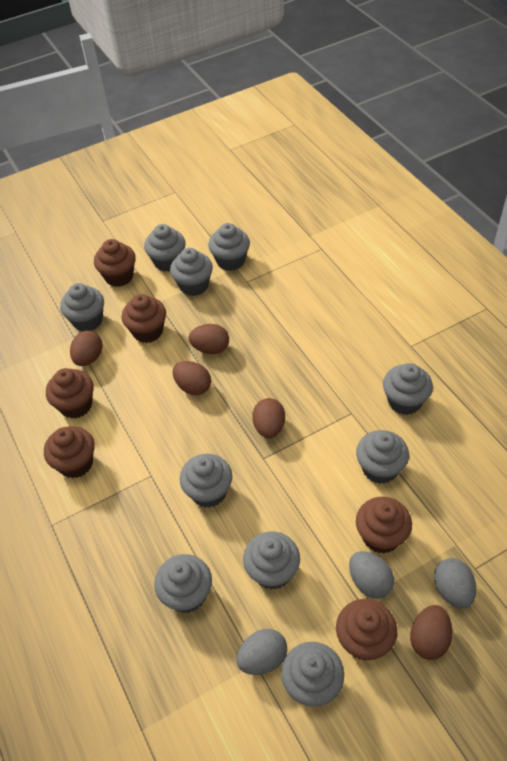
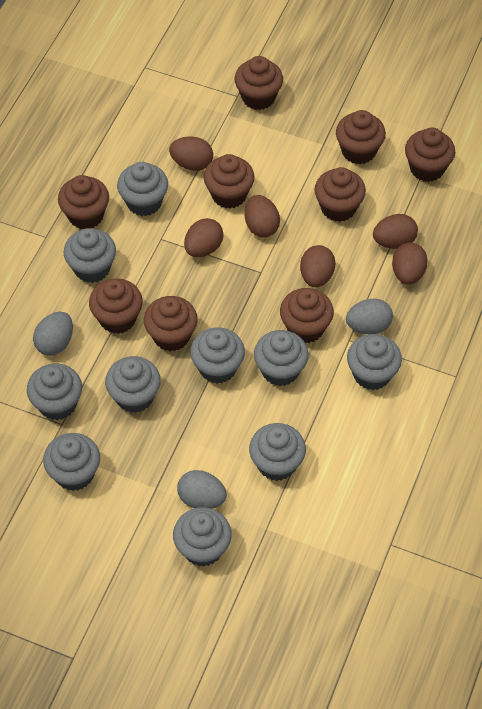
brown cupcake: 6 -> 9
brown egg: 5 -> 6

